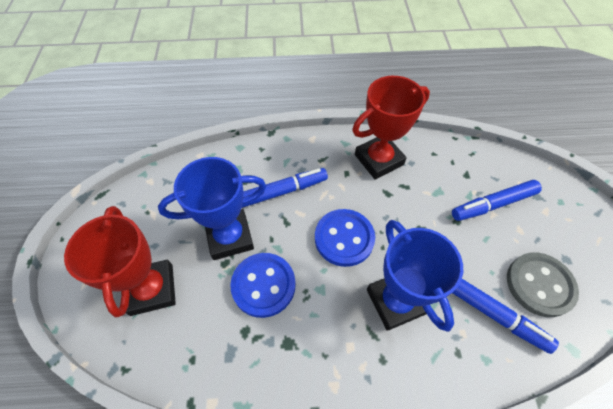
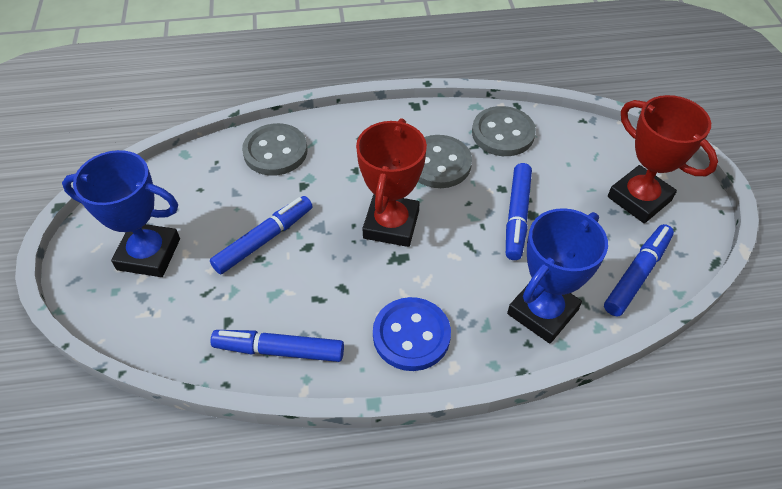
blue button: 2 -> 1
blue marker: 3 -> 4
grey button: 1 -> 3

